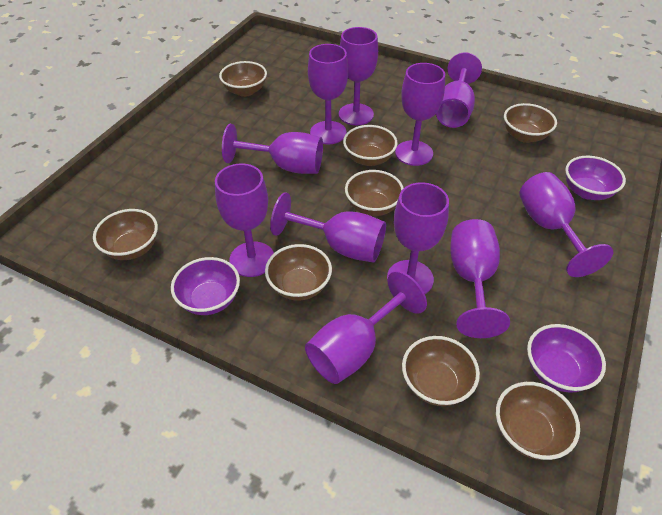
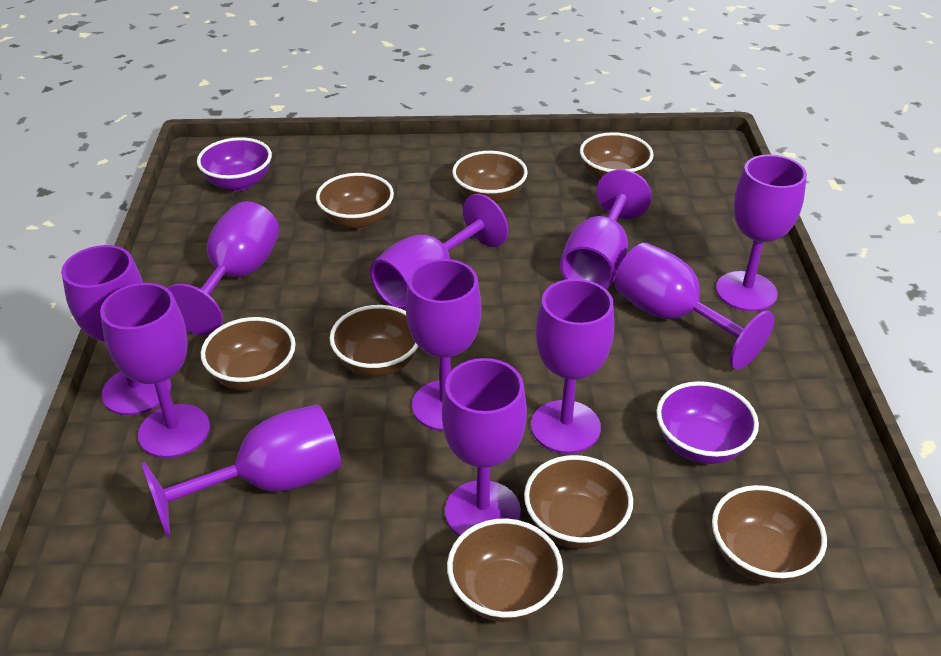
purple bowl: 3 -> 2

